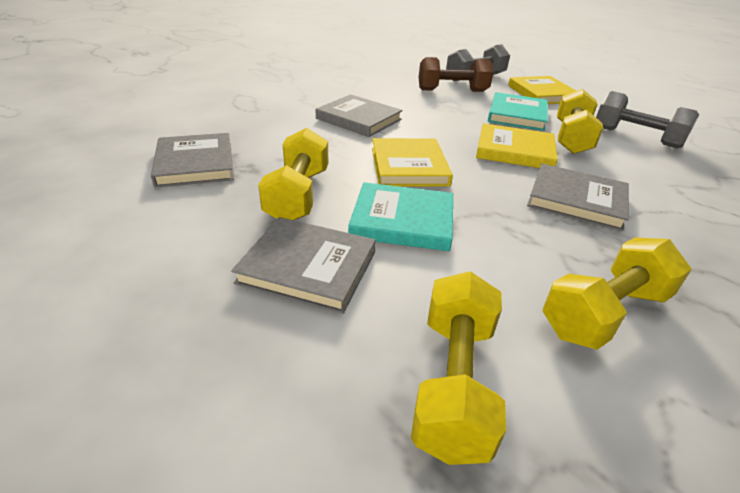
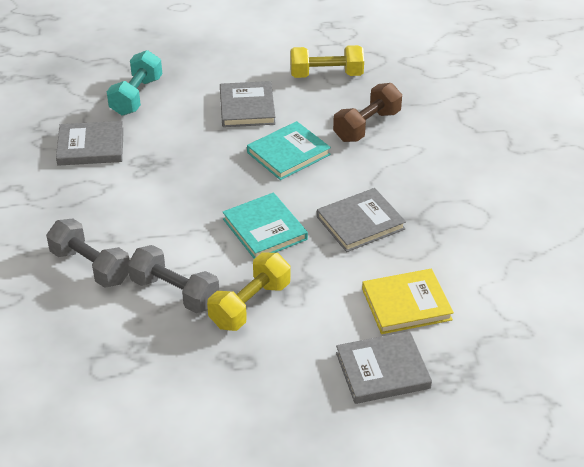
turquoise dumbbell: 0 -> 1
yellow book: 3 -> 1
yellow dumbbell: 4 -> 2

